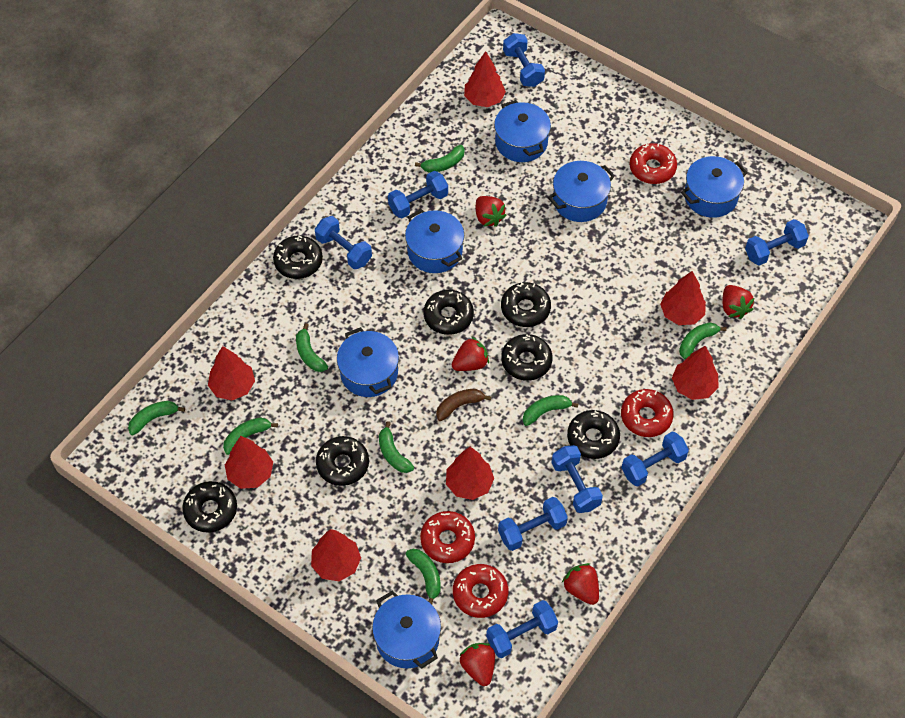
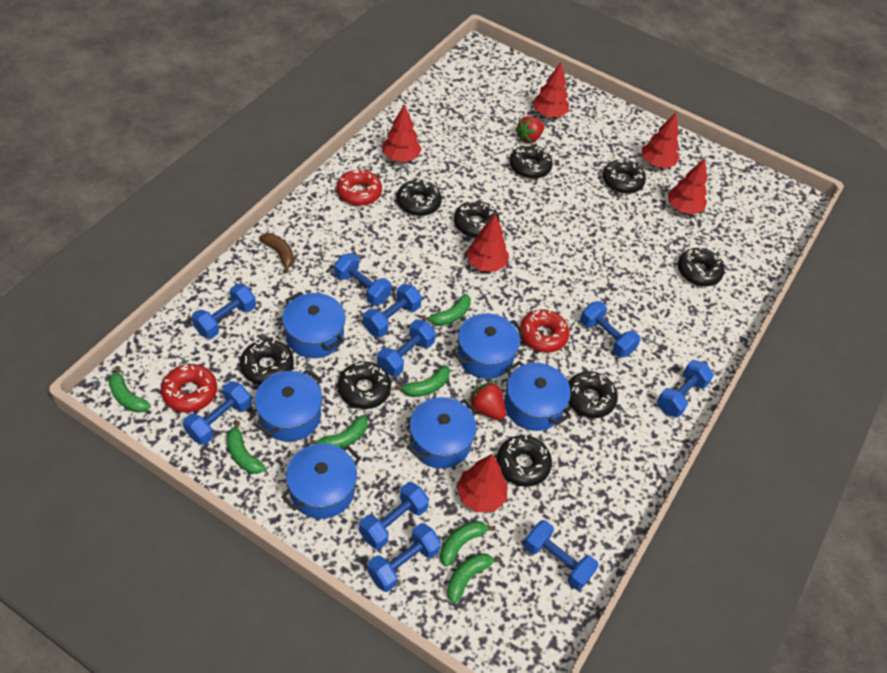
black donut: 7 -> 9
blue dumbbell: 8 -> 10
green banana: 8 -> 7
red donut: 4 -> 3
red strawberry: 5 -> 2
red tree: 7 -> 6

